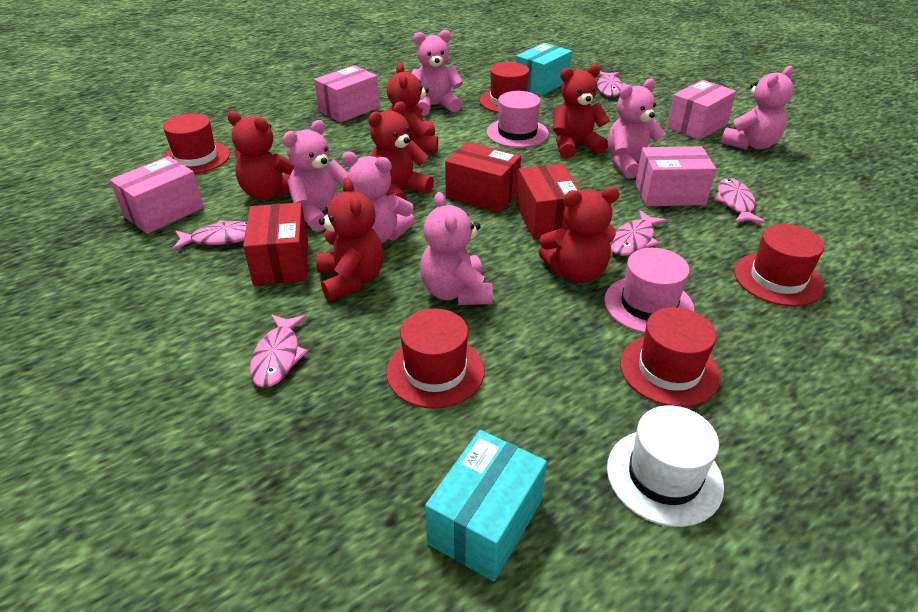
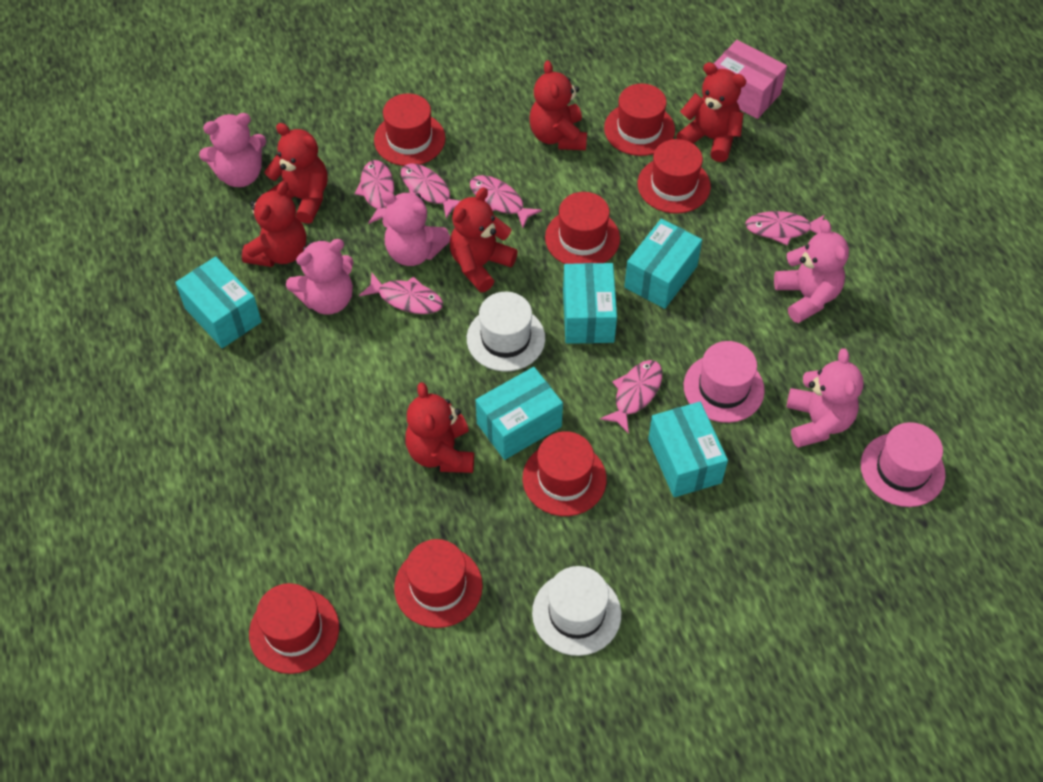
pink box: 4 -> 1
pink fish: 5 -> 6
pink teddy bear: 6 -> 5
red box: 3 -> 0
red hat: 5 -> 7
turquoise box: 2 -> 5
white hat: 1 -> 2

